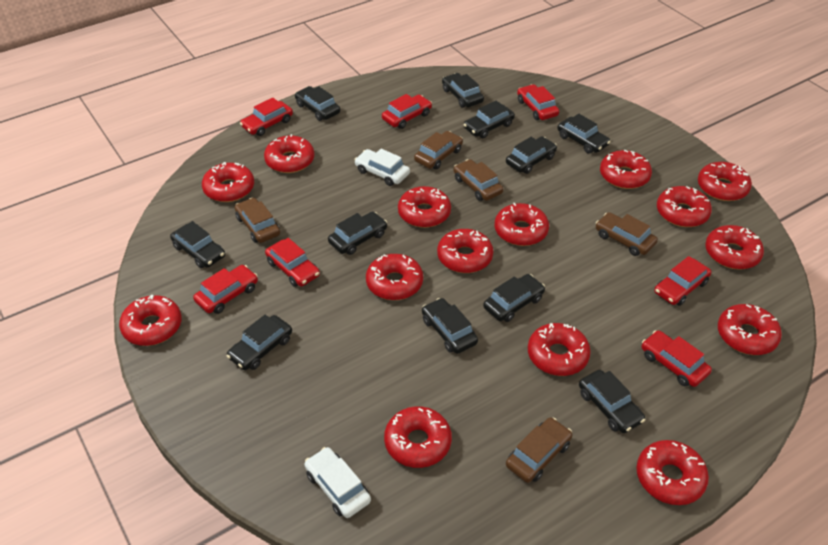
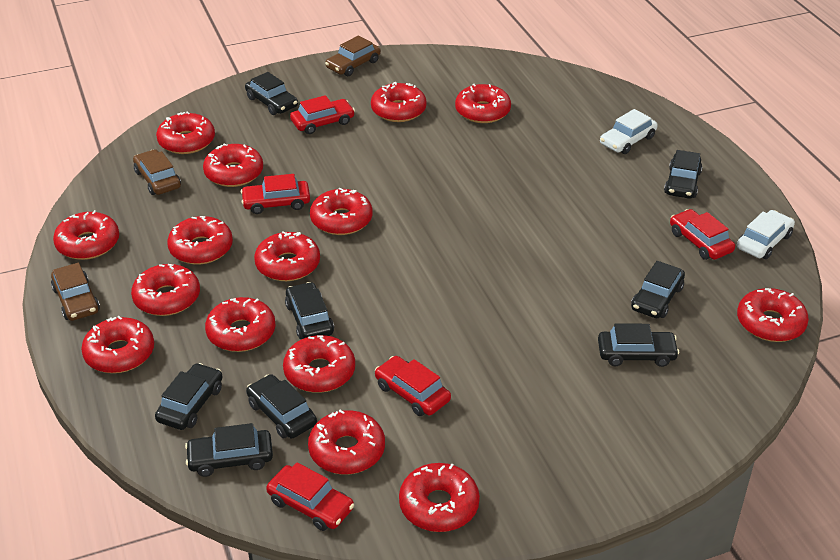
black car: 11 -> 8
brown car: 5 -> 3
red car: 7 -> 5

